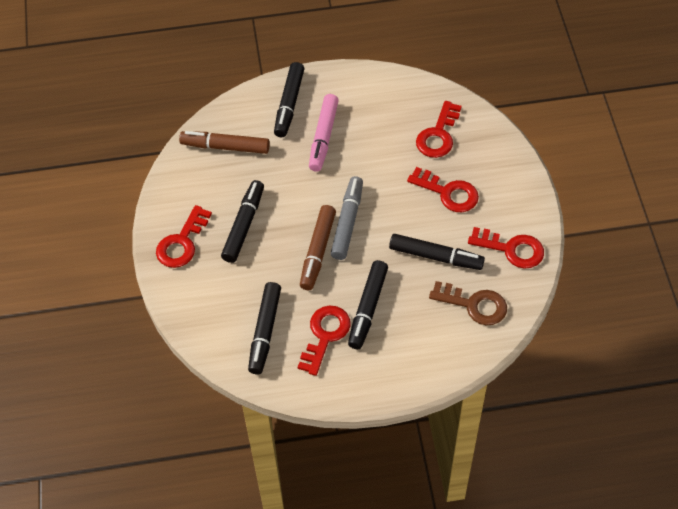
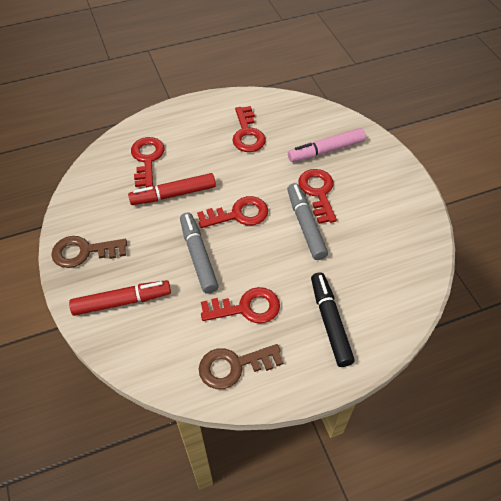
black marker: 5 -> 1
brown key: 1 -> 2
brown marker: 2 -> 0
grey marker: 1 -> 2
red marker: 0 -> 2

